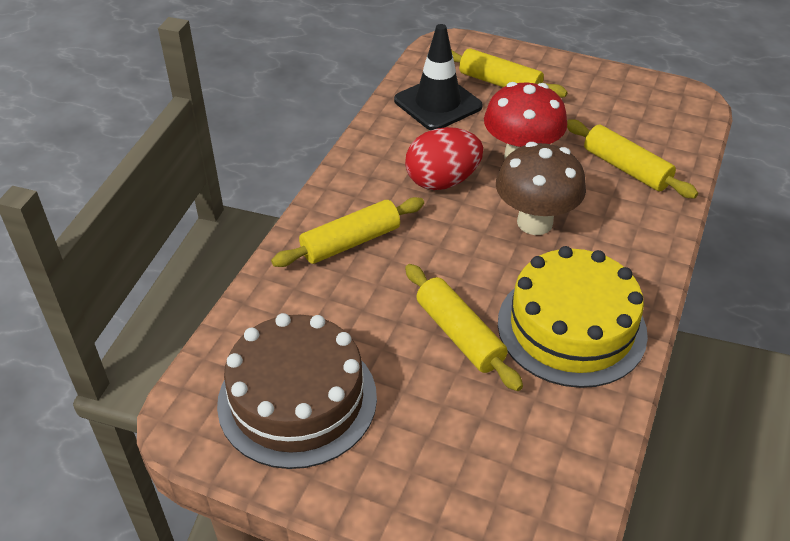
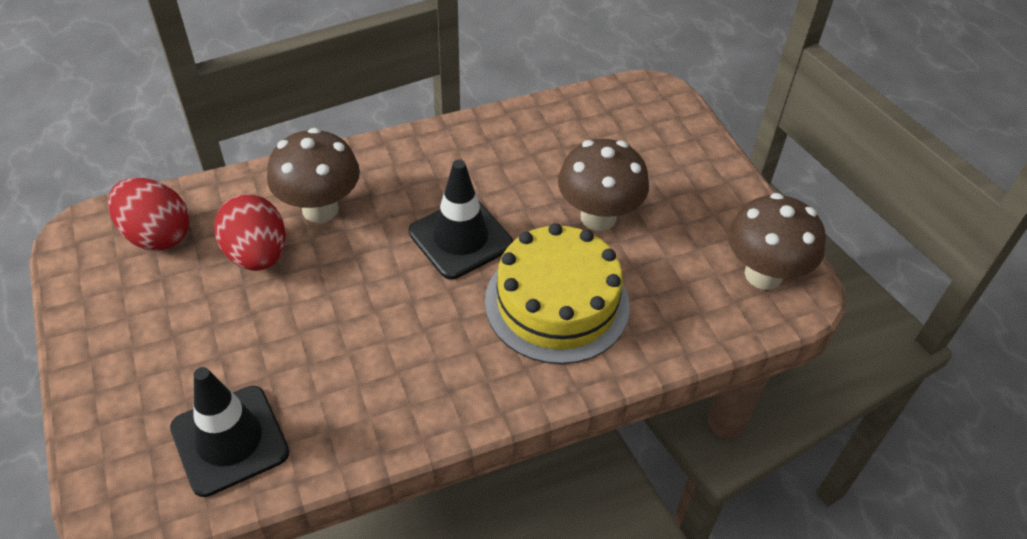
black traffic cone: 1 -> 2
brown cake: 1 -> 0
brown mushroom: 1 -> 3
red egg: 1 -> 2
red mushroom: 1 -> 0
yellow rolling pin: 4 -> 0

